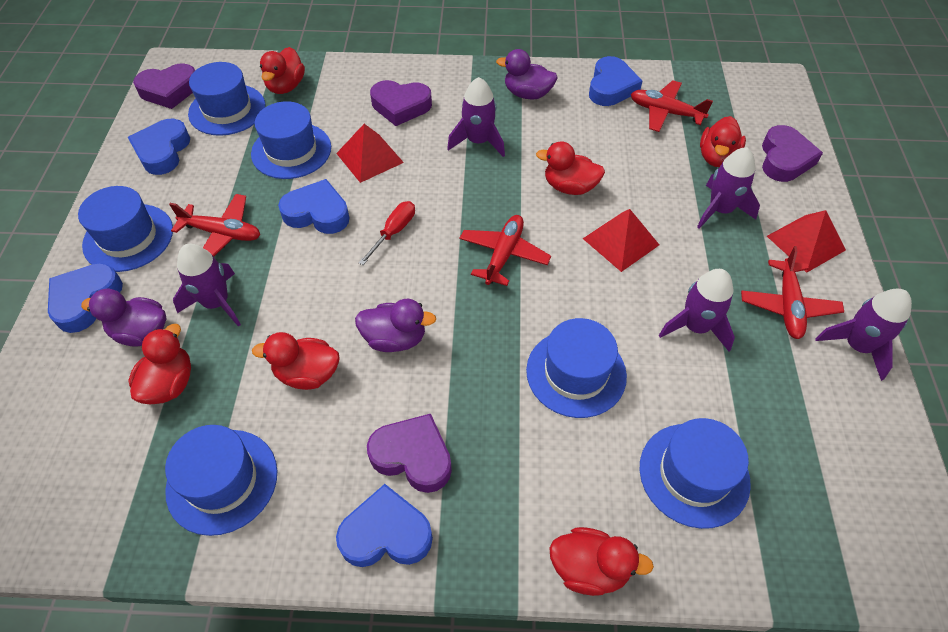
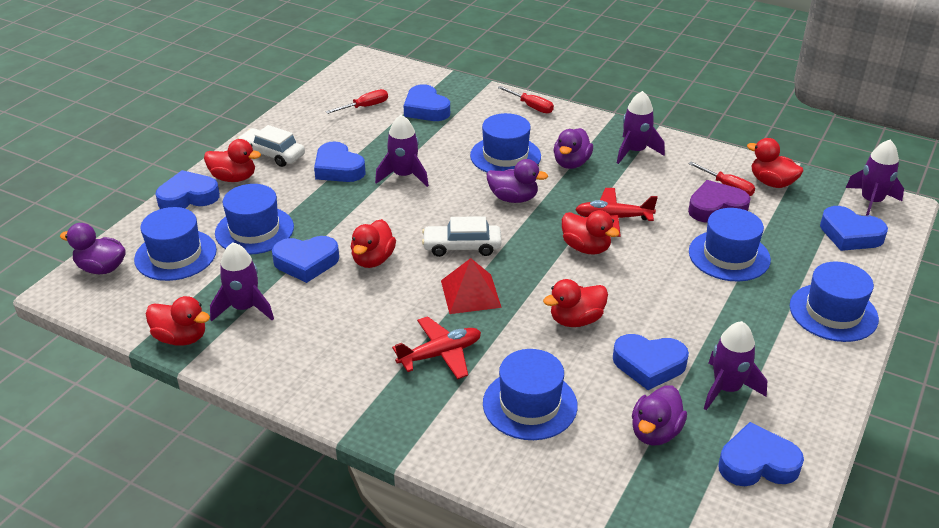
blue heart: 5 -> 7
purple duck: 3 -> 4
purple heart: 4 -> 1
red plane: 4 -> 2
red pyramid: 3 -> 1
red screwdriver: 1 -> 3
white car: 0 -> 2

